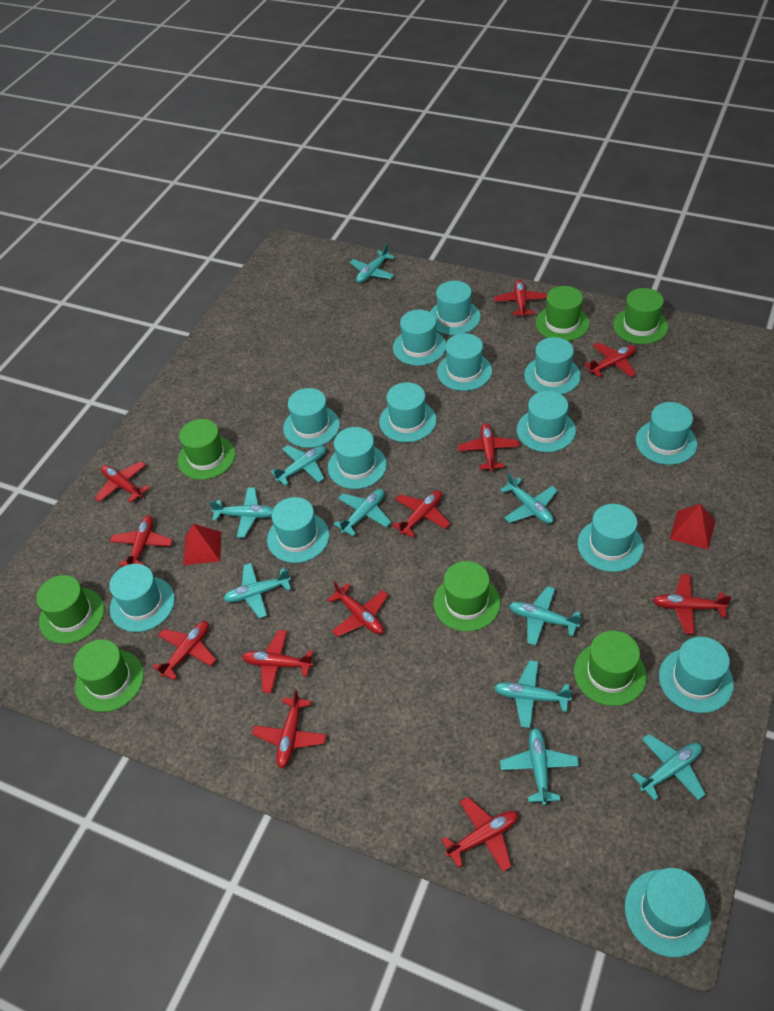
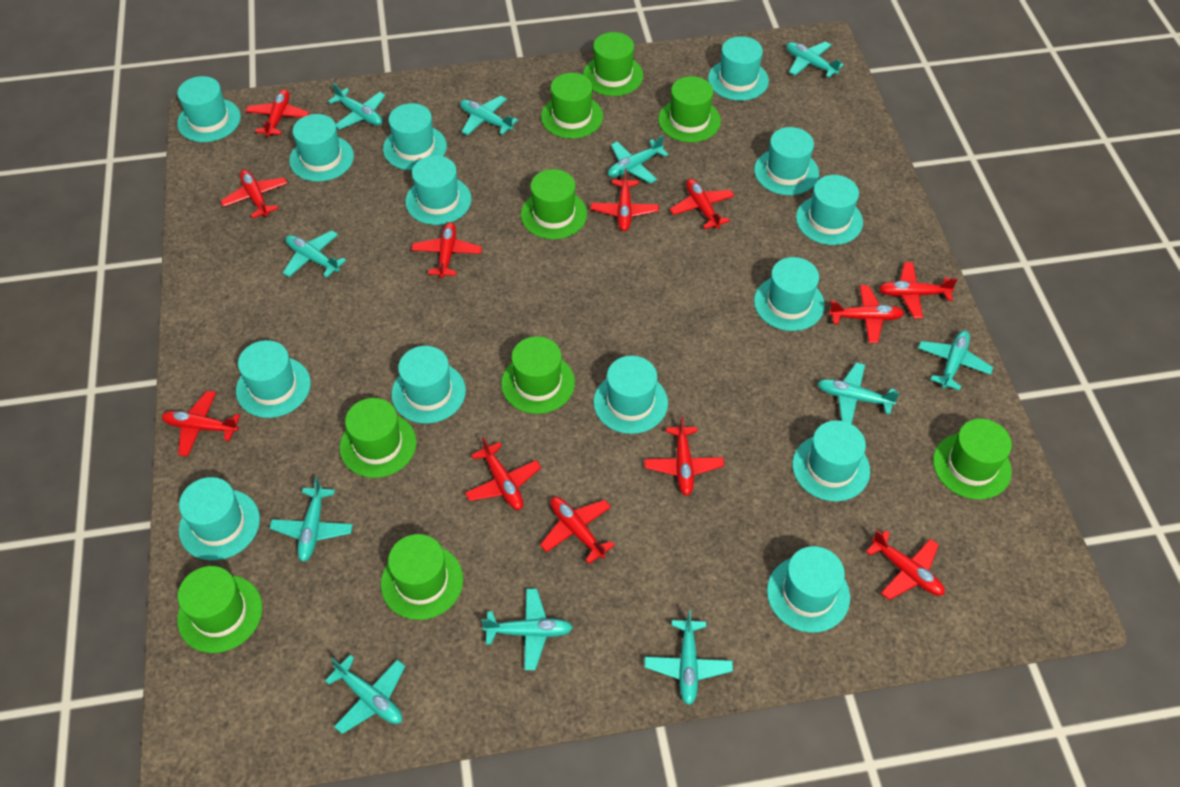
green hat: 7 -> 9
red pyramid: 2 -> 0
turquoise plane: 10 -> 11

